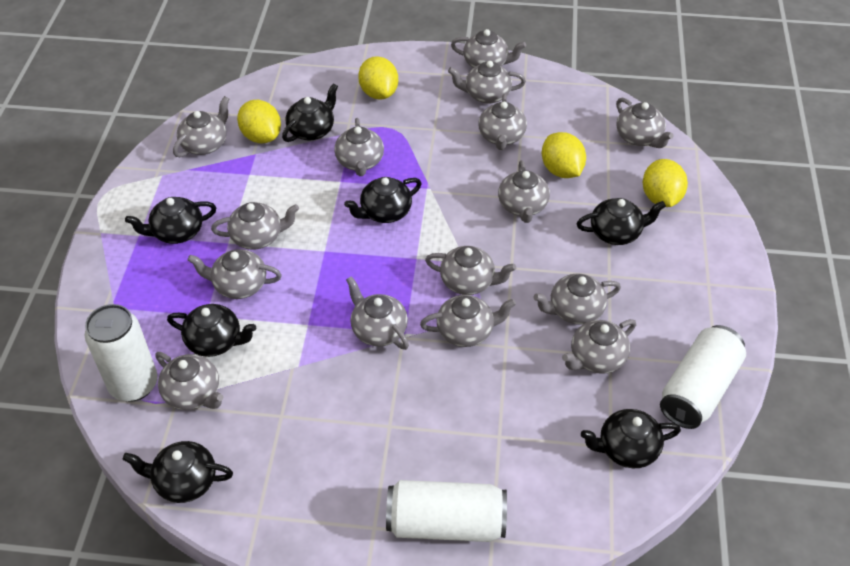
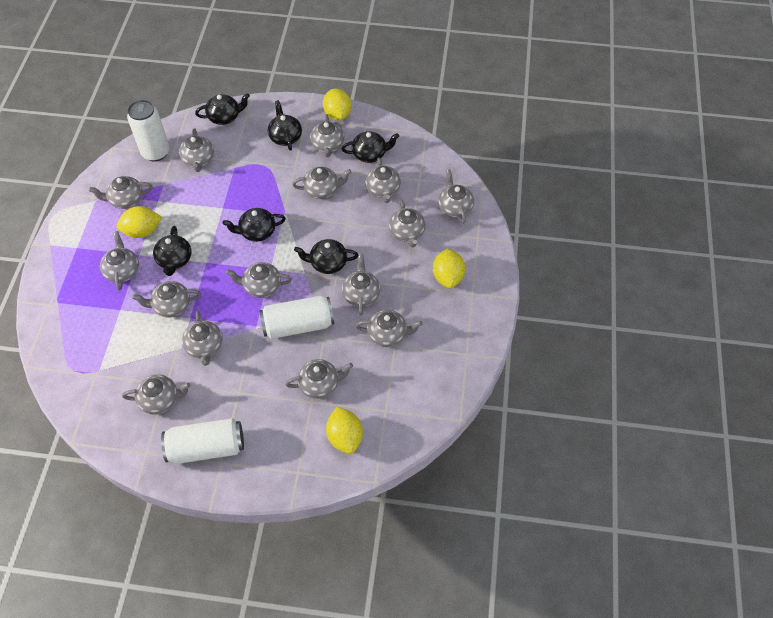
black teapot: 7 -> 6

